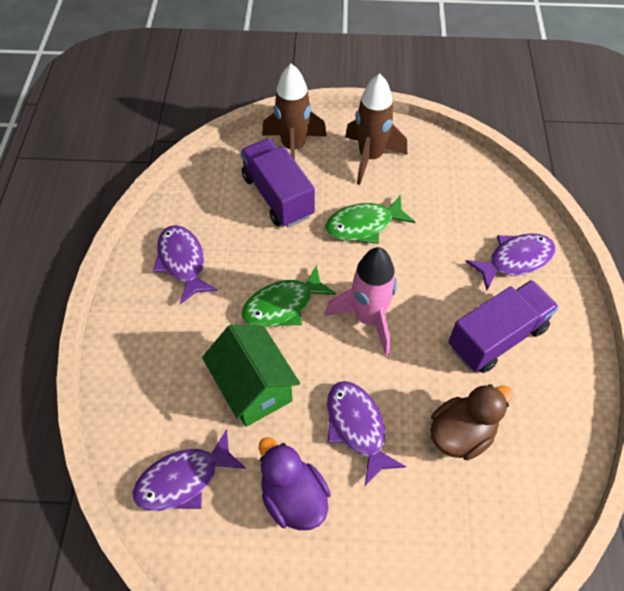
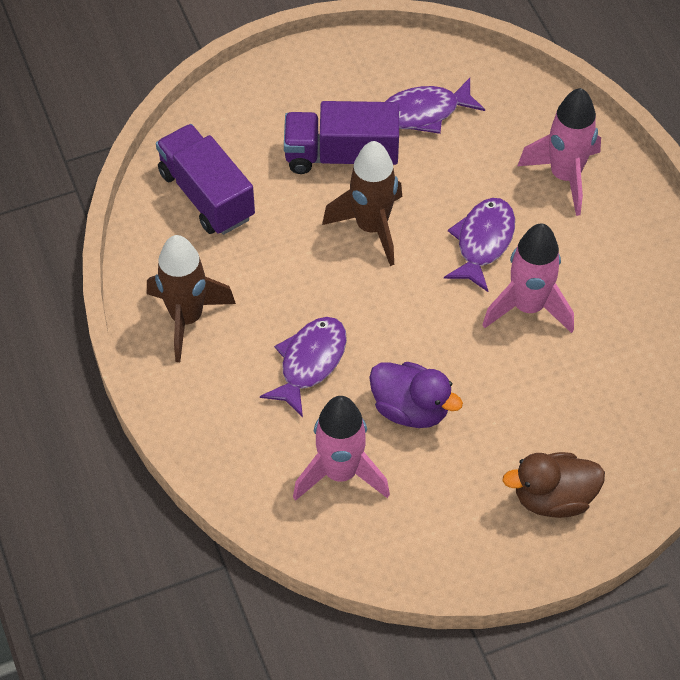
green fish: 2 -> 0
green house: 1 -> 0
pink rocket: 1 -> 3
purple fish: 4 -> 3

